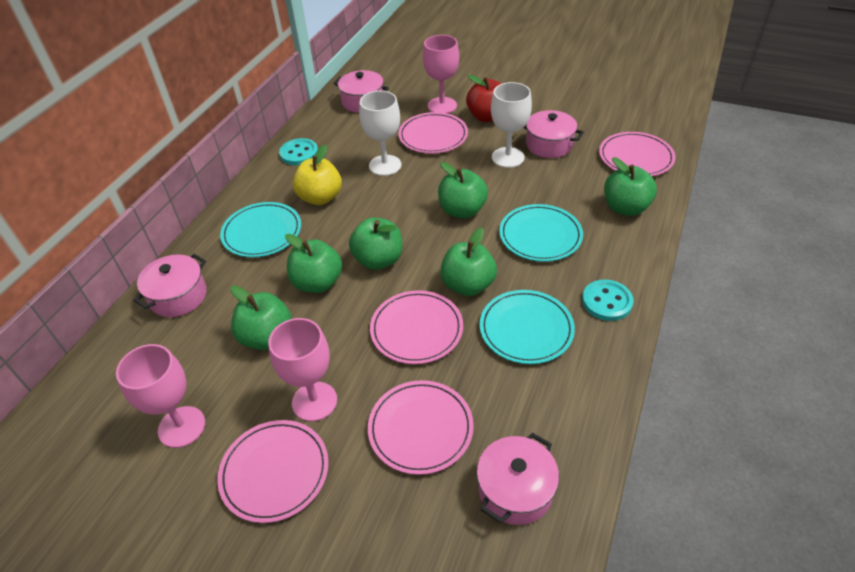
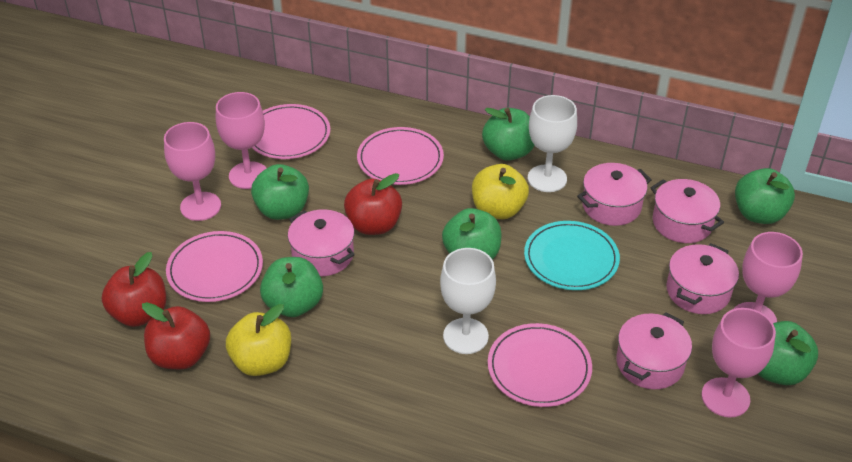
pink goblet: 3 -> 4
pink plate: 5 -> 4
pink pot: 4 -> 5
red apple: 1 -> 3
turquoise button: 2 -> 0
turquoise plate: 3 -> 1
yellow apple: 1 -> 2

